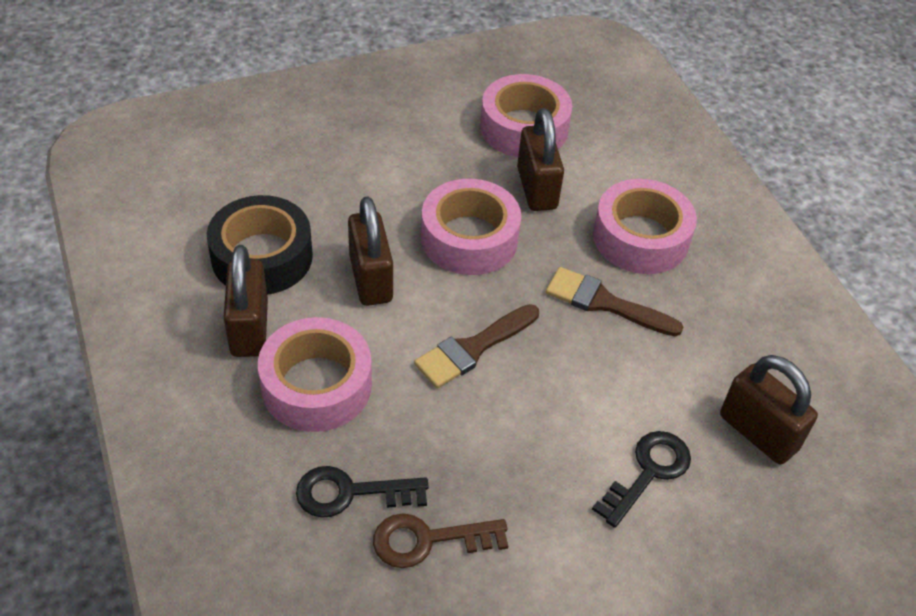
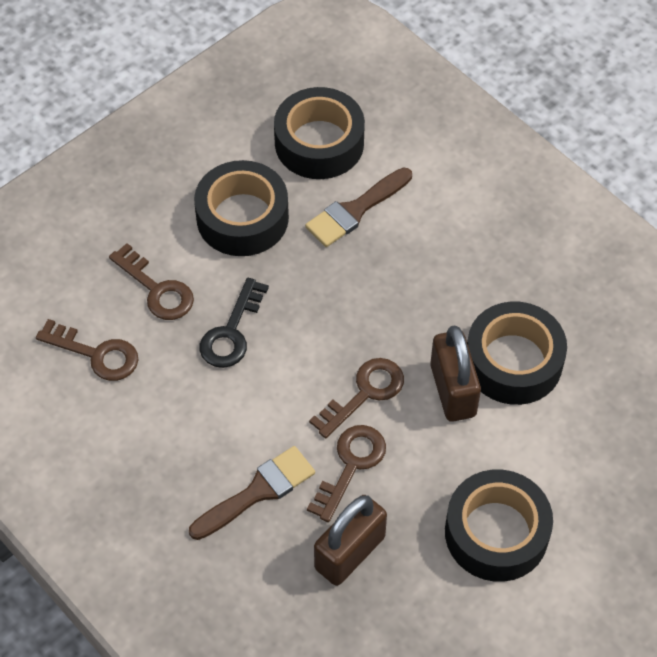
black key: 2 -> 1
black tape: 1 -> 4
brown key: 1 -> 4
brown padlock: 4 -> 2
pink tape: 4 -> 0

